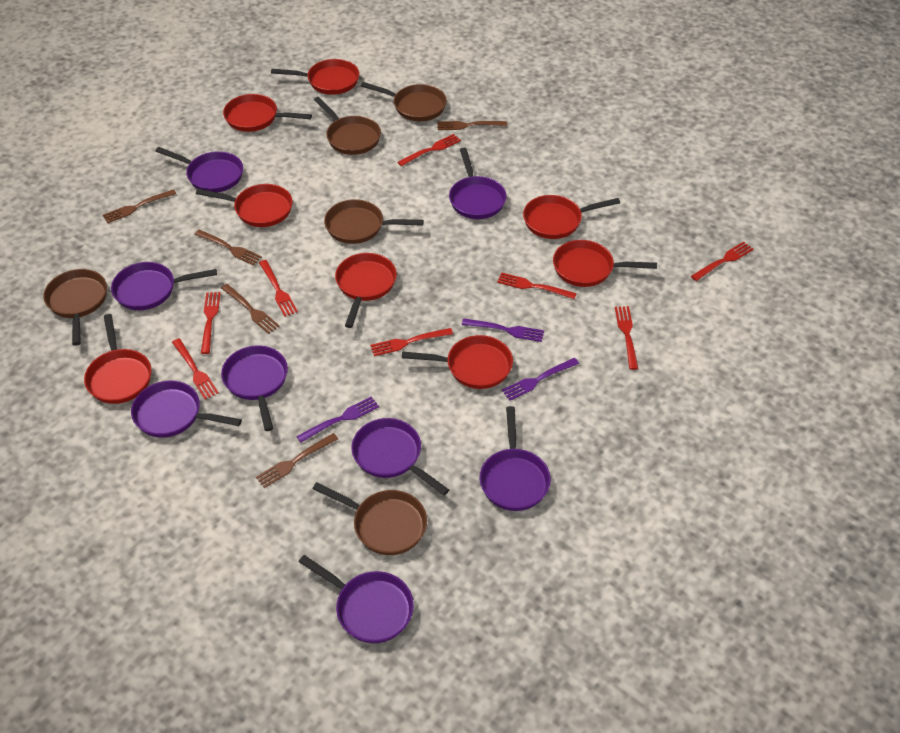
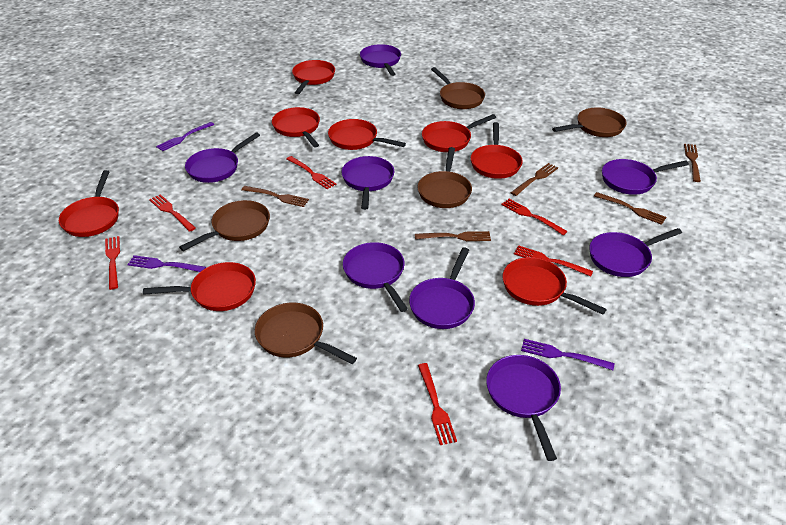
red fork: 8 -> 6

